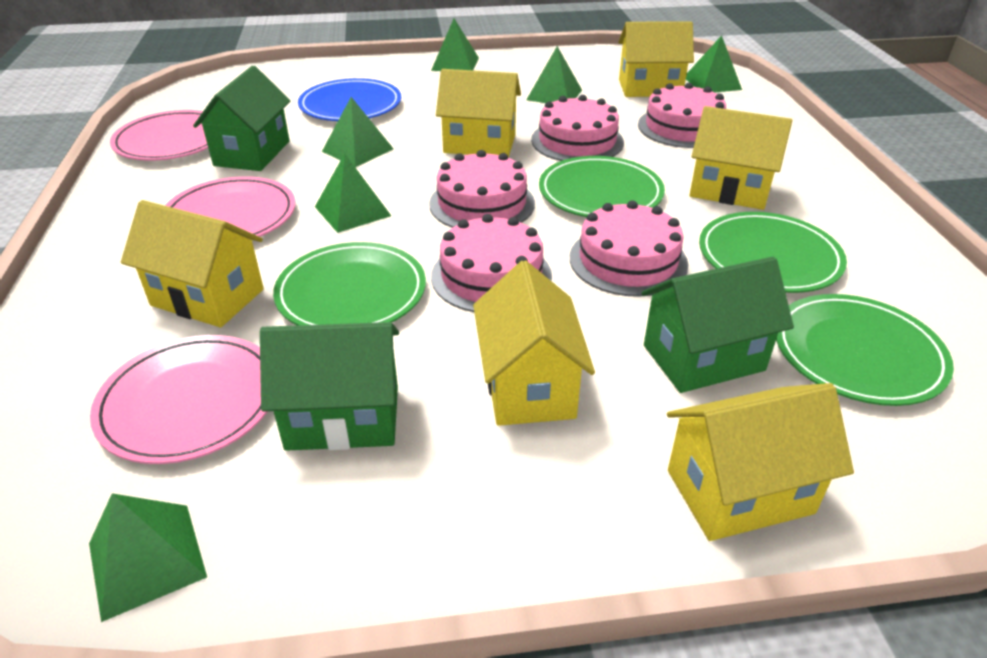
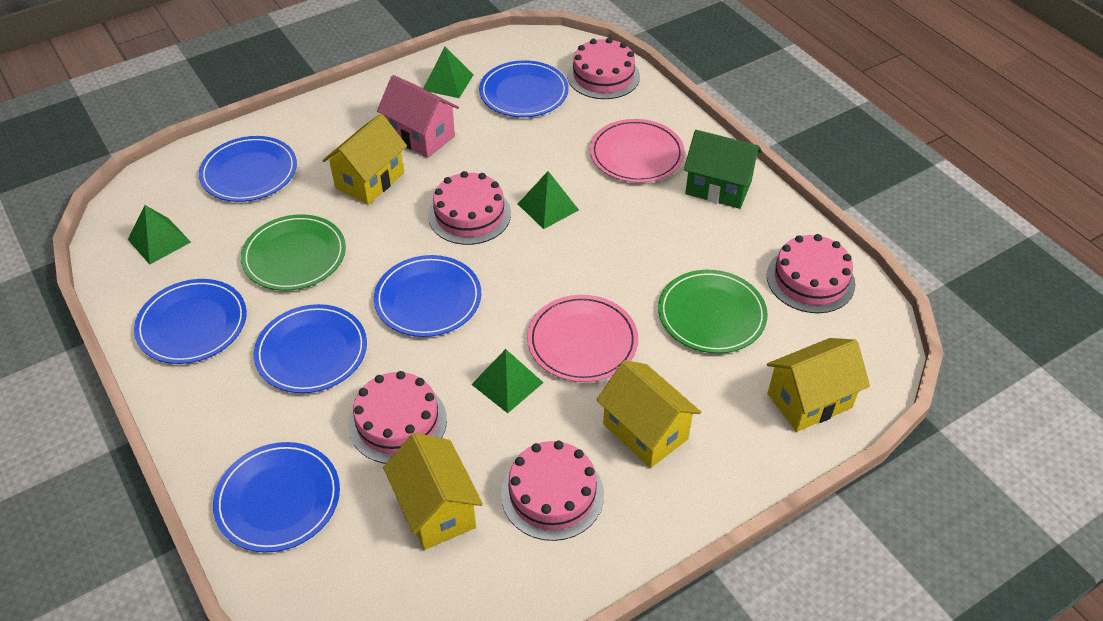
blue plate: 1 -> 6
green house: 3 -> 1
green plate: 4 -> 2
green pyramid: 6 -> 4
pink house: 0 -> 1
pink plate: 3 -> 2
yellow house: 6 -> 4

